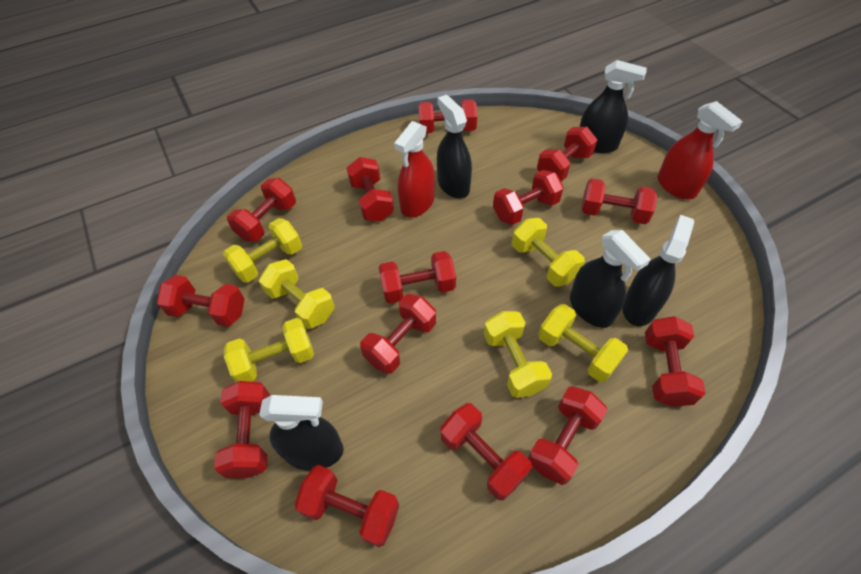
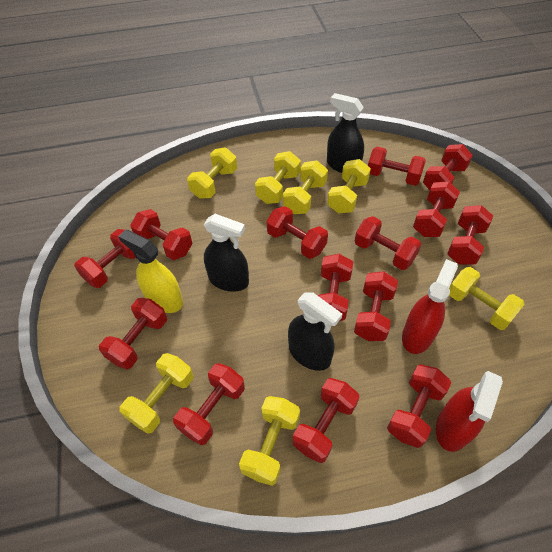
black spray bottle: 5 -> 3
yellow dumbbell: 6 -> 7
yellow spray bottle: 0 -> 1

